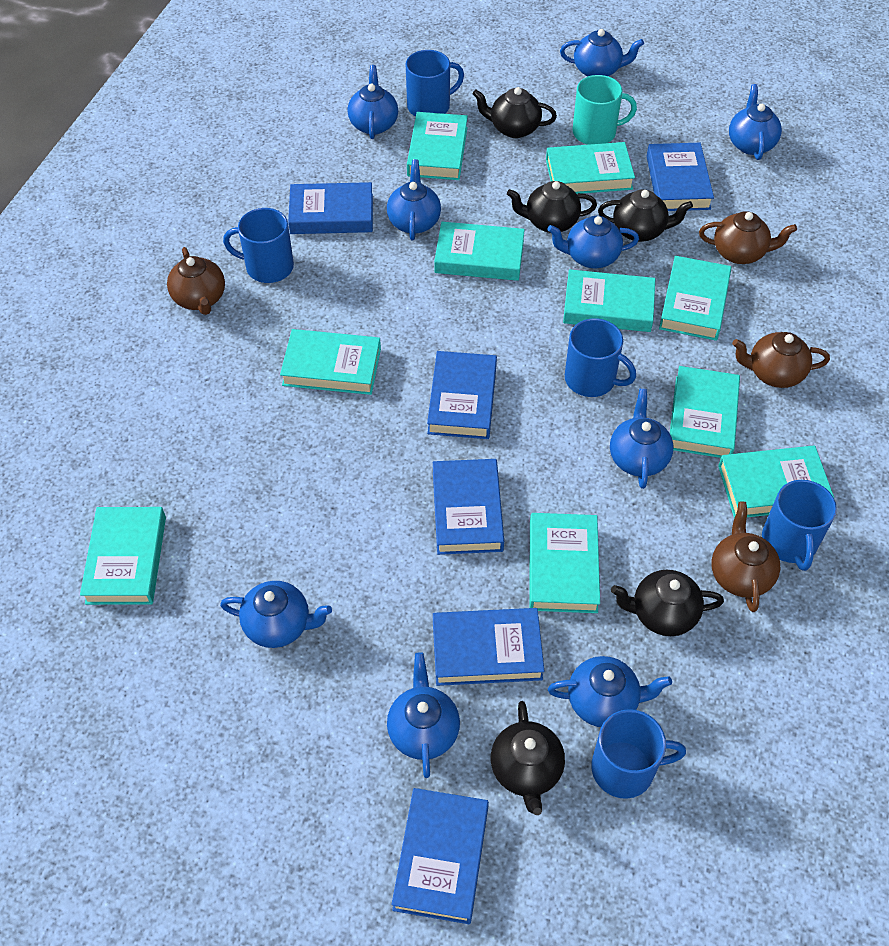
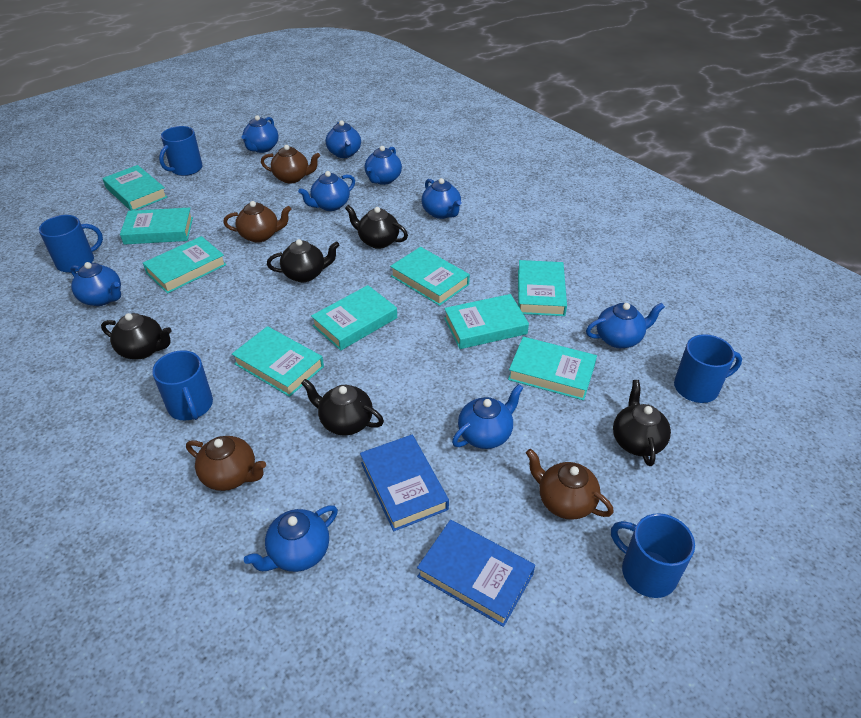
blue book: 6 -> 2
turquoise book: 10 -> 9
turquoise mug: 1 -> 0

